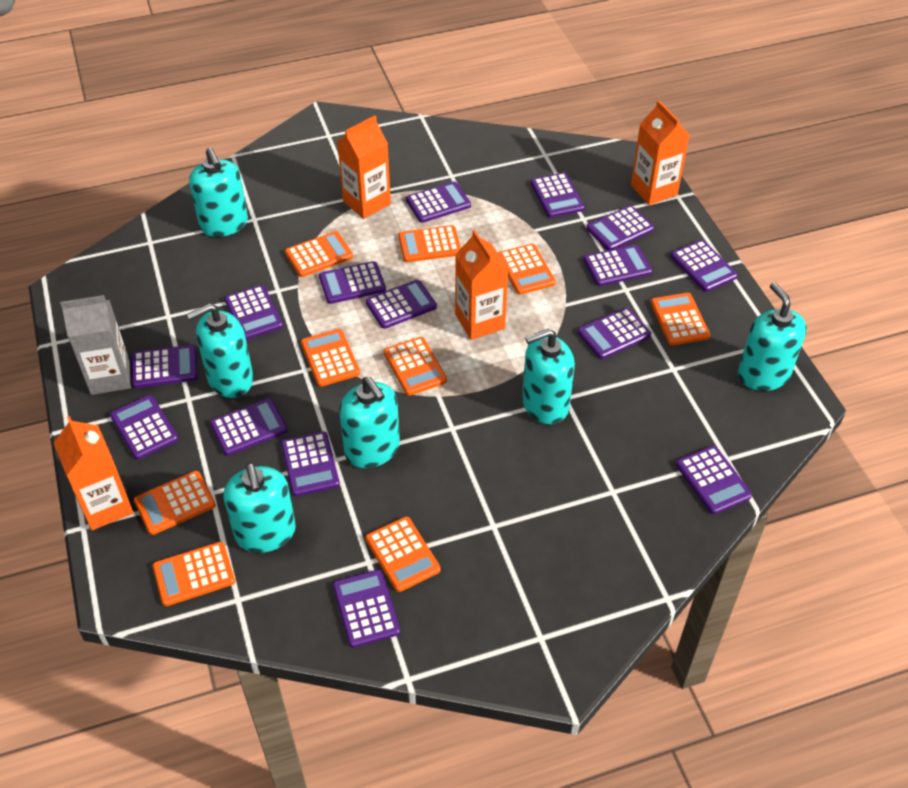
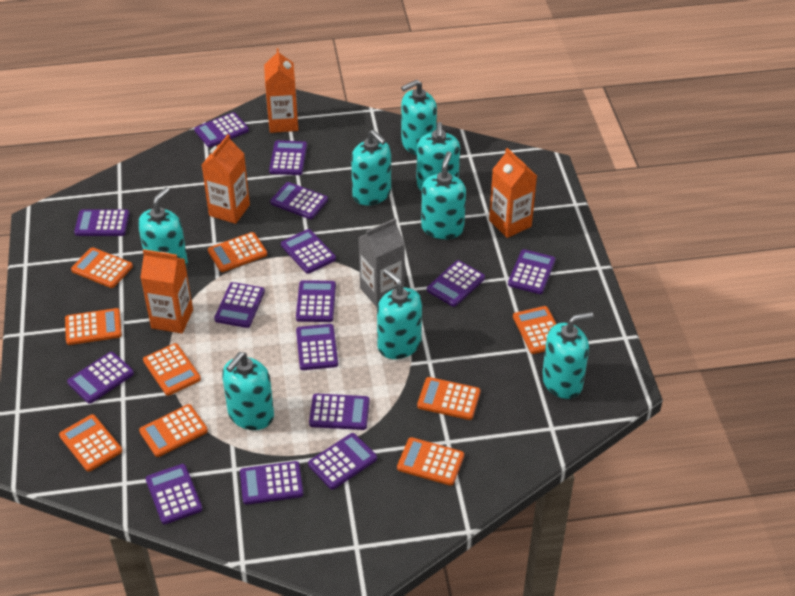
turquoise soap dispenser: 6 -> 8

